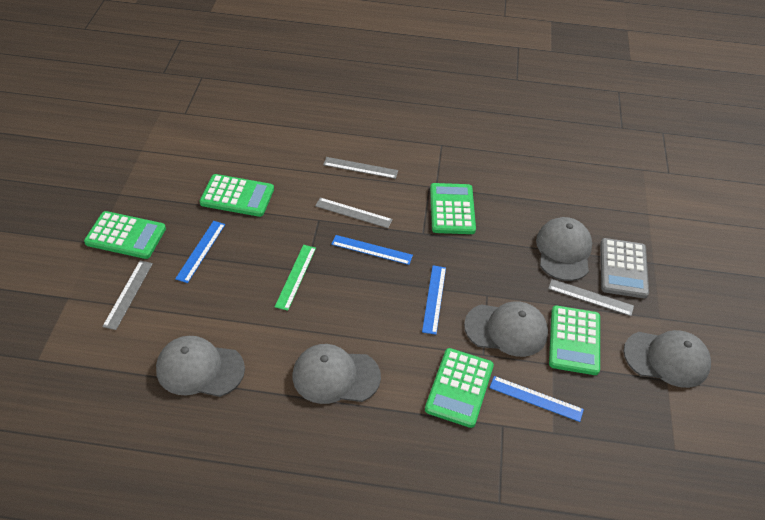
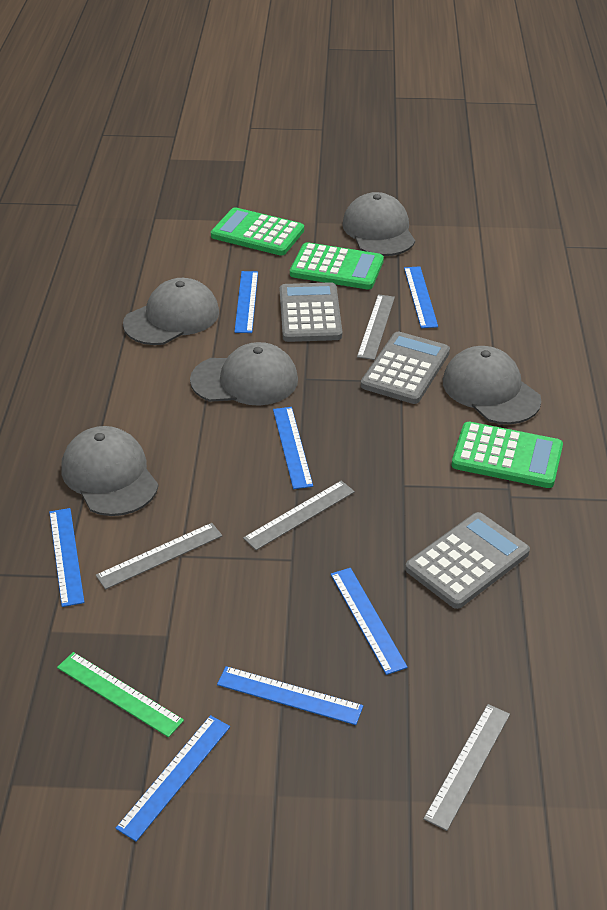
blue ruler: 4 -> 7
green calculator: 5 -> 3
grey calculator: 1 -> 3

